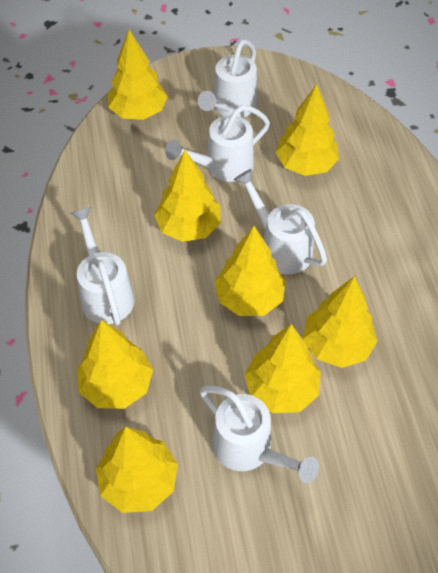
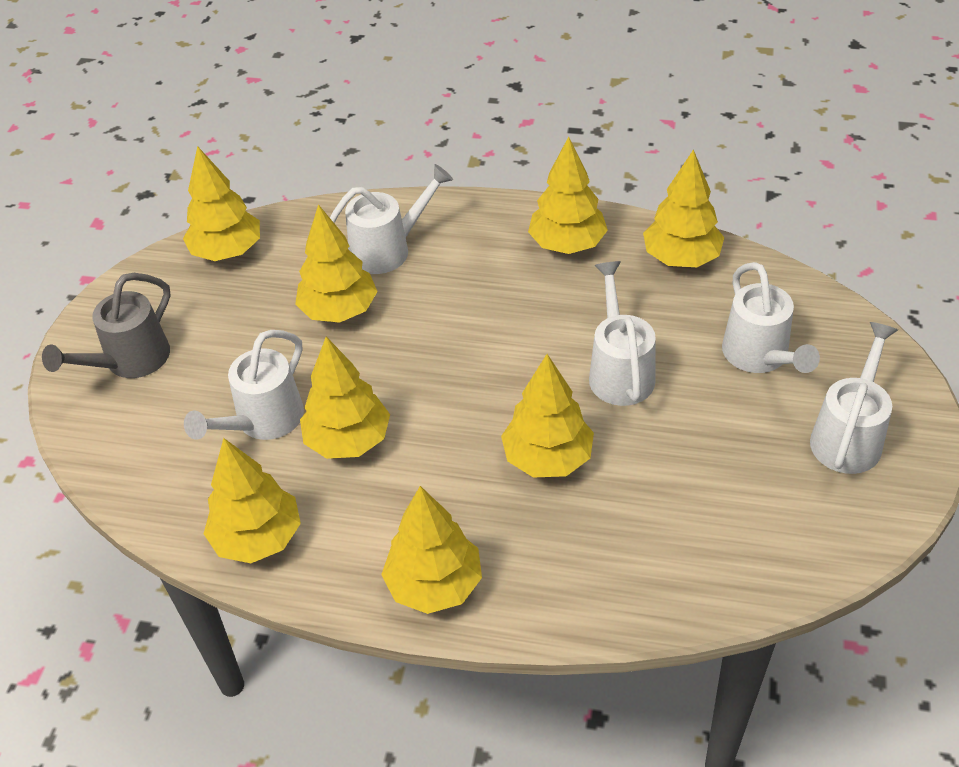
grey watering can: 0 -> 1

